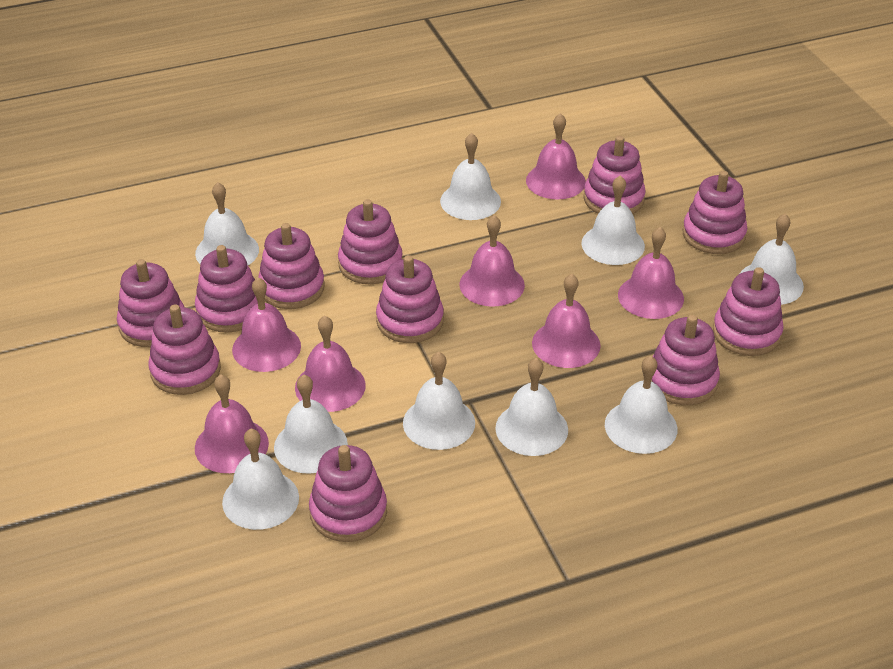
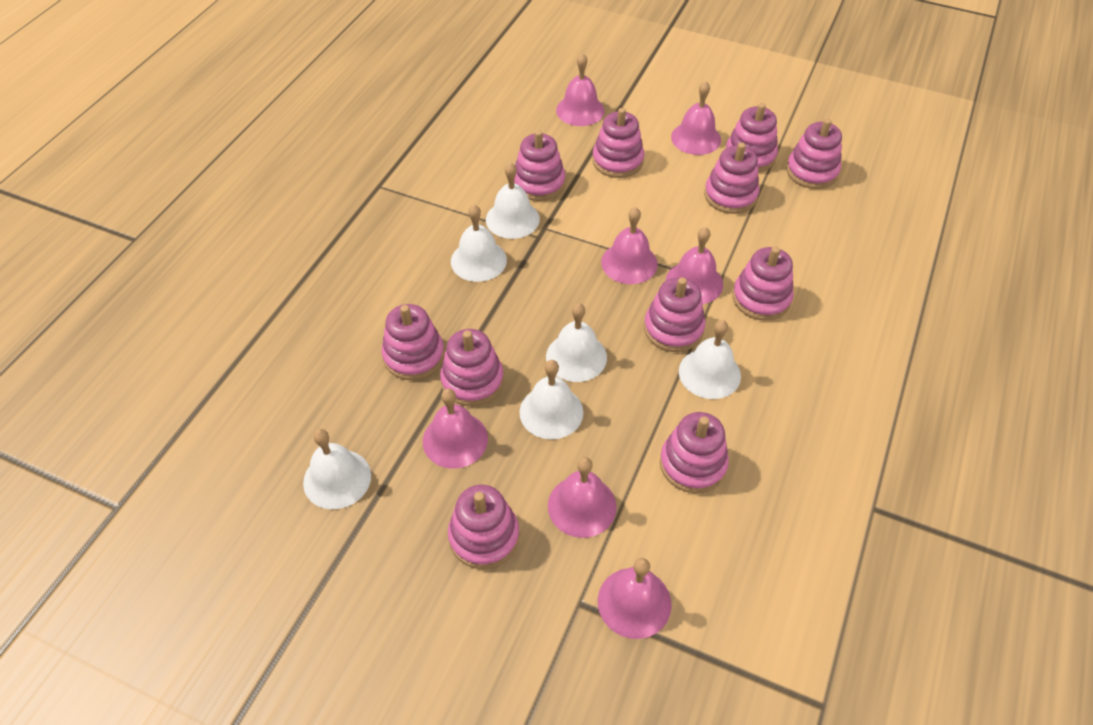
white bell: 9 -> 6

